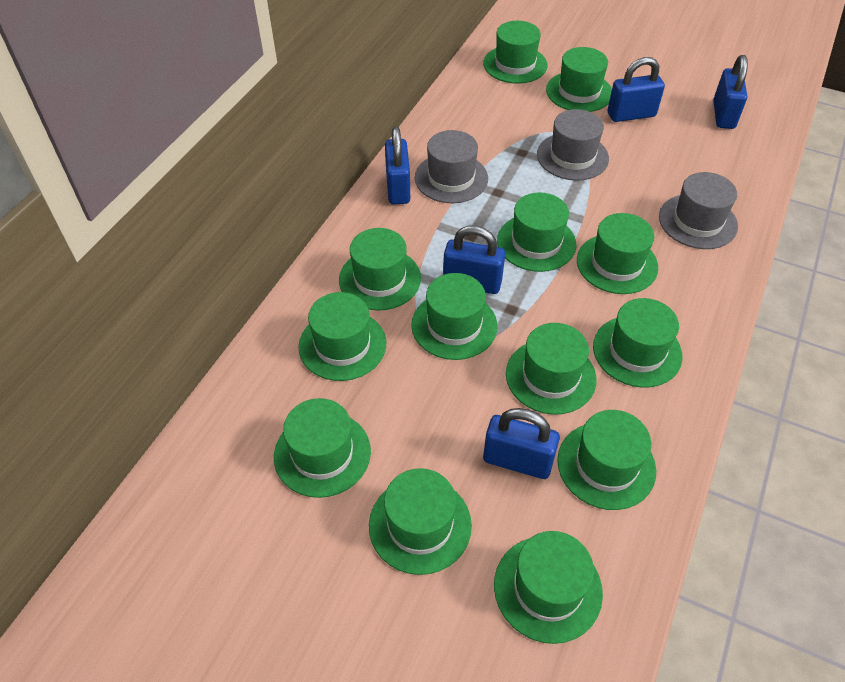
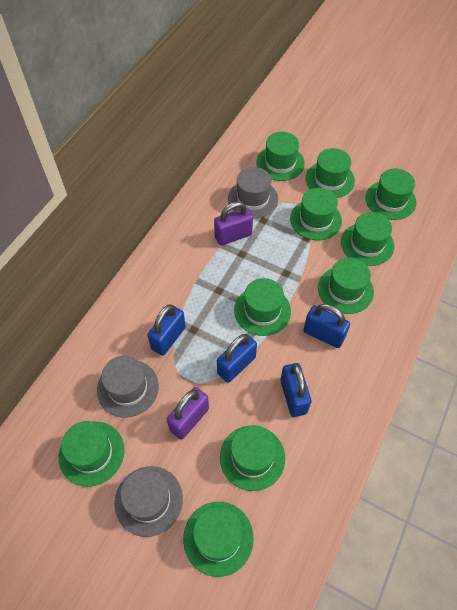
blue padlock: 5 -> 4
green hat: 13 -> 10
purple padlock: 0 -> 2

